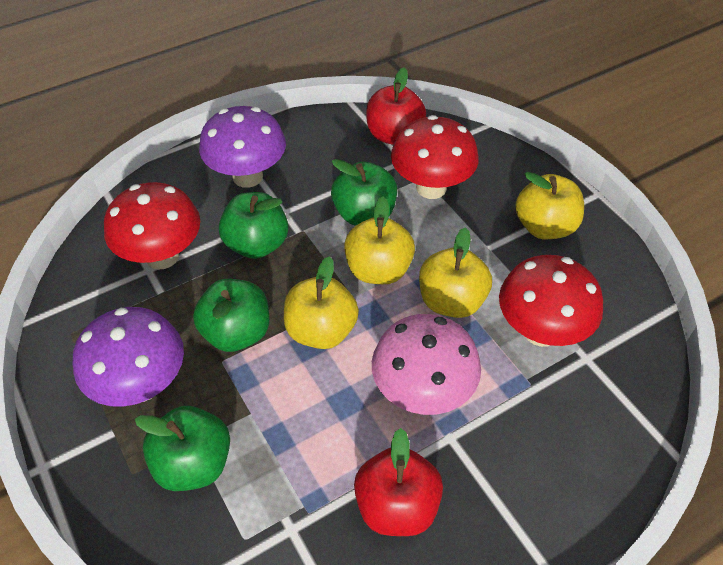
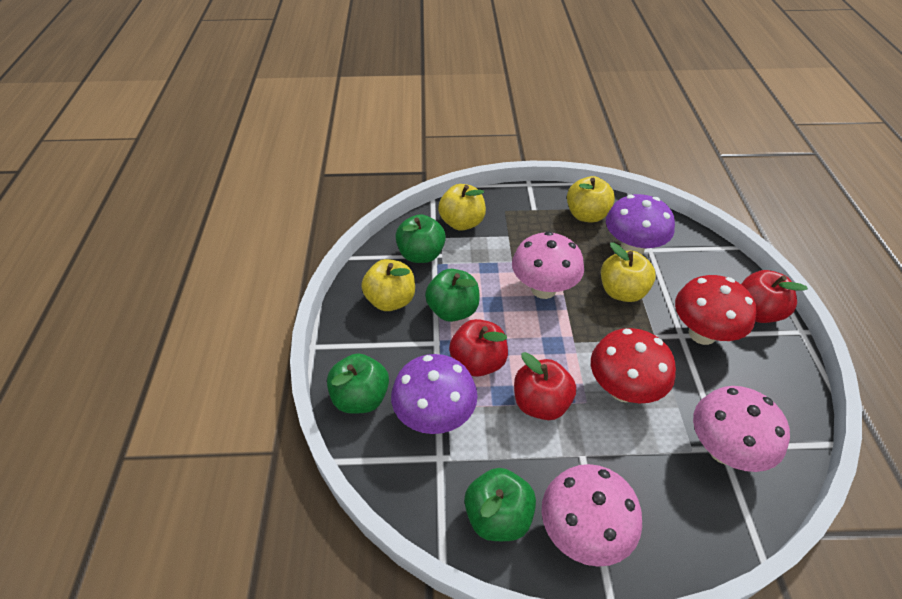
pink mushroom: 1 -> 3
red apple: 2 -> 3
red mushroom: 3 -> 2

